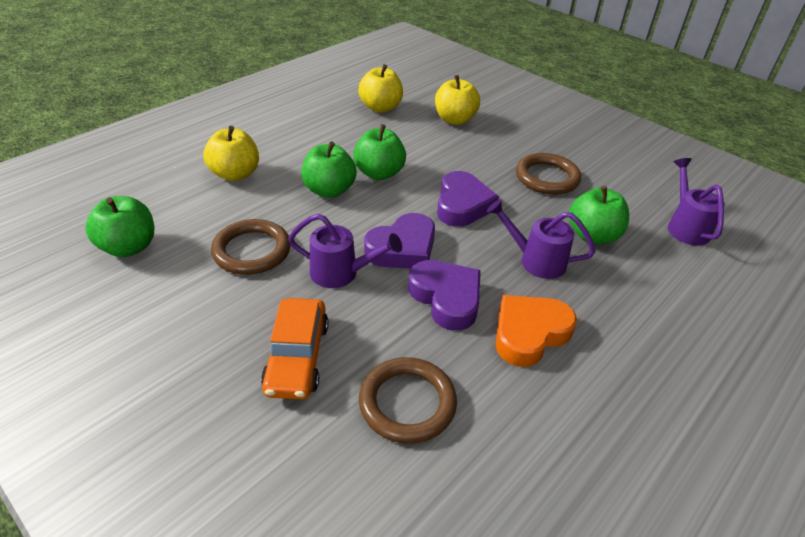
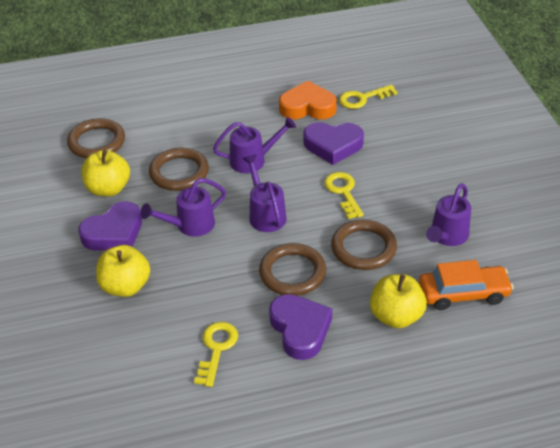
brown ring: 3 -> 4
green apple: 4 -> 0
purple watering can: 3 -> 4
yellow key: 0 -> 3

